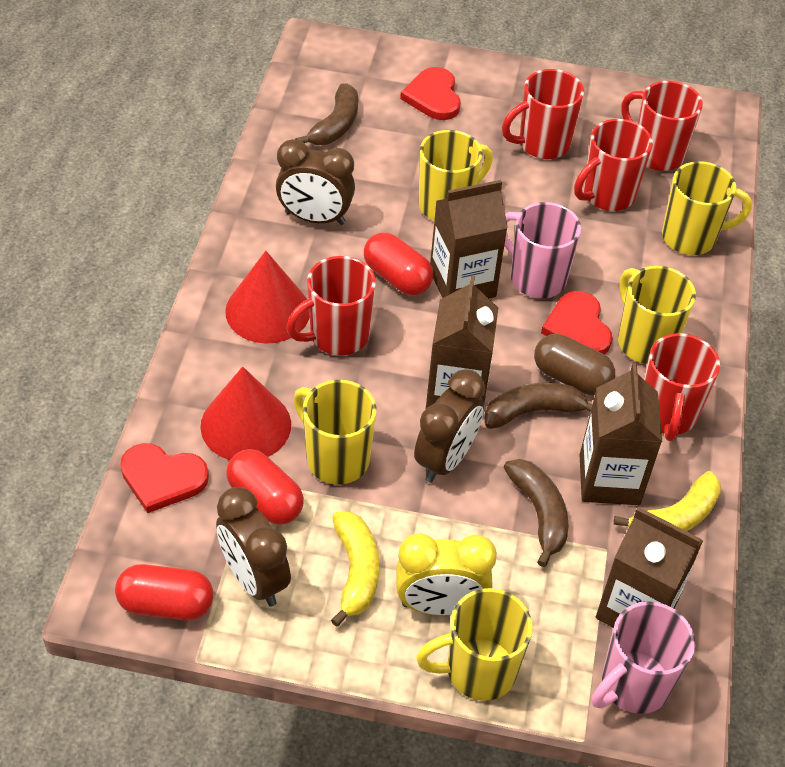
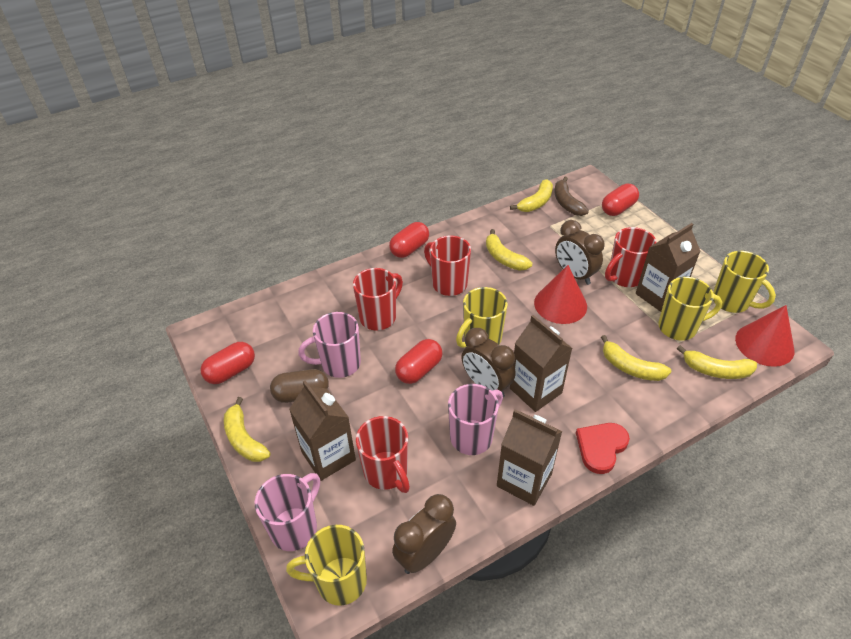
brown banana: 3 -> 1
pink mug: 2 -> 3
red capsule: 3 -> 4
red heart: 3 -> 1
red mug: 5 -> 4
yellow banana: 2 -> 5
yellow clock: 1 -> 0
yellow mug: 5 -> 4

